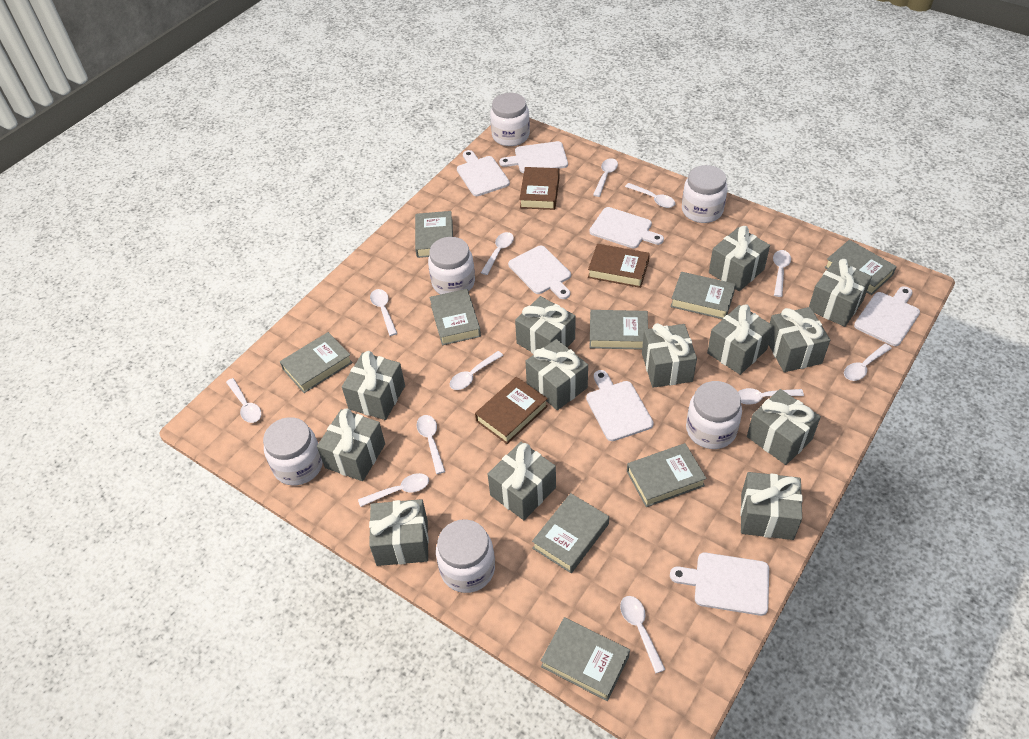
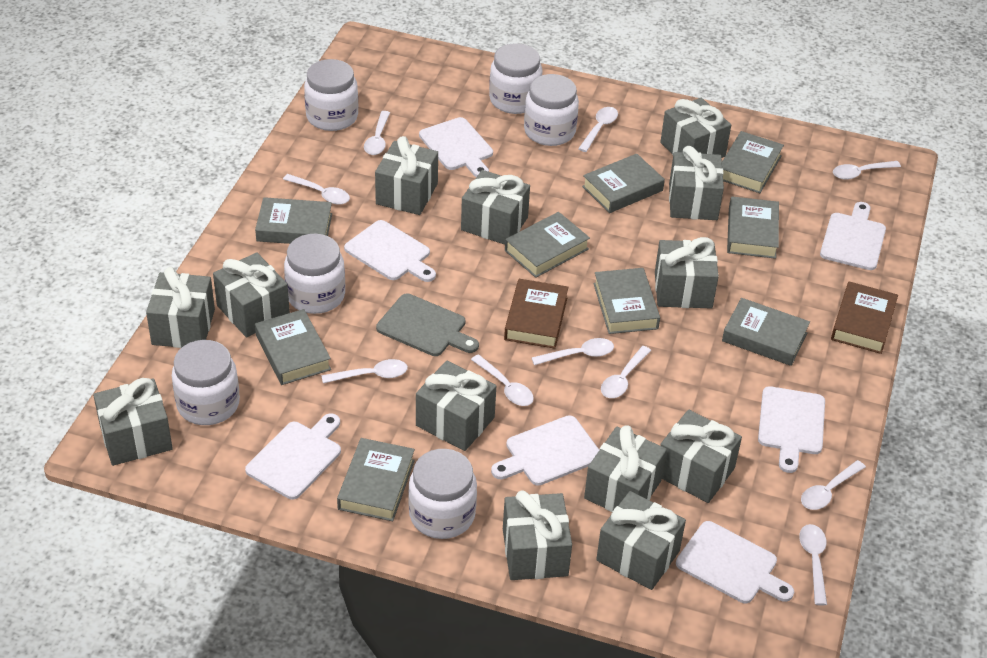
brown book: 3 -> 2
grey cutting board: 0 -> 1
white spoon: 12 -> 10

